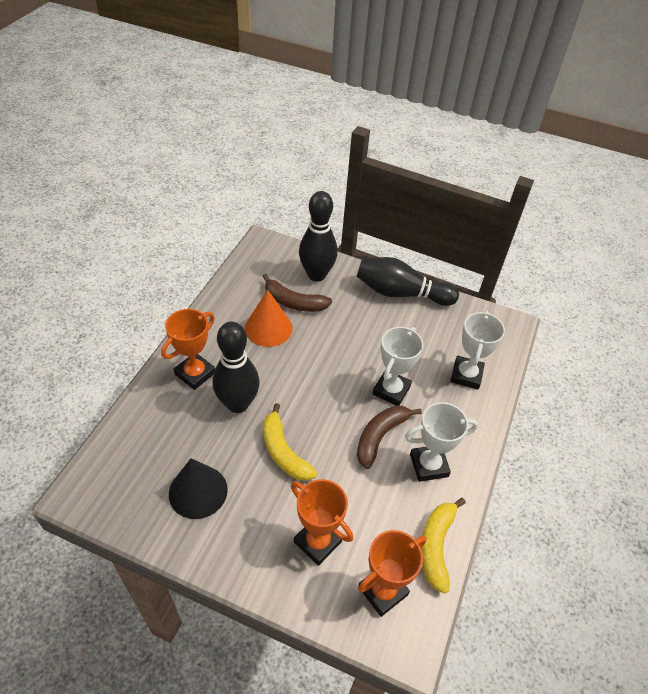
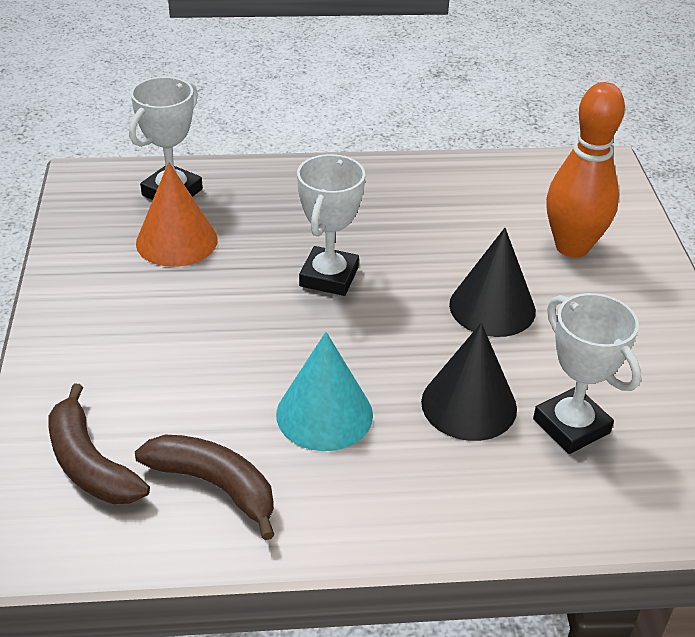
black bowling pin: 3 -> 0
black cone: 1 -> 2
orange bowling pin: 0 -> 1
orange trophy: 3 -> 0
turquoise cone: 0 -> 1
yellow banana: 2 -> 0

